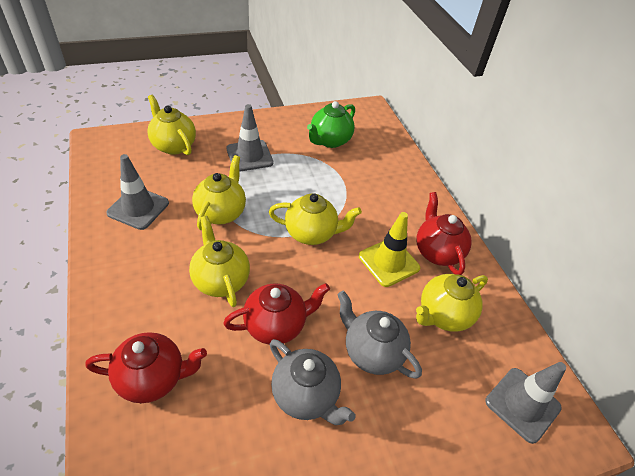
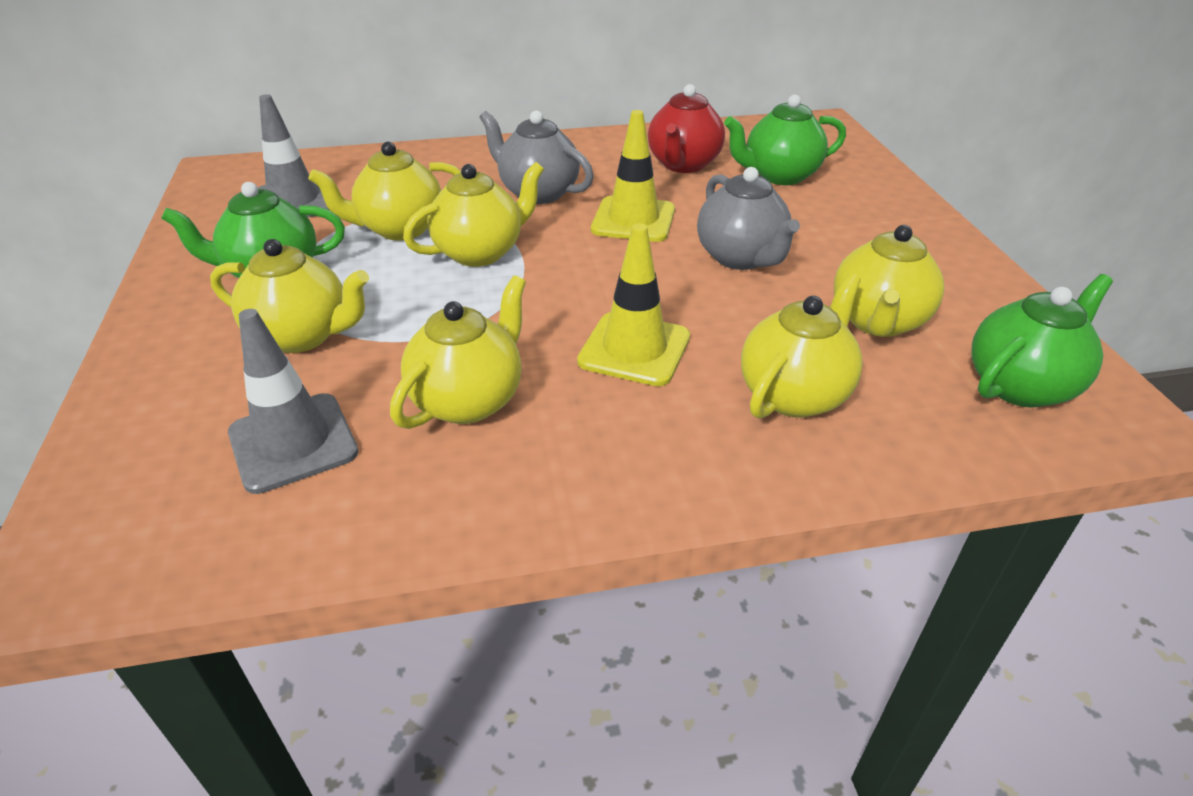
green teapot: 1 -> 3
grey traffic cone: 3 -> 2
red teapot: 3 -> 1
yellow teapot: 5 -> 6
yellow traffic cone: 1 -> 2

